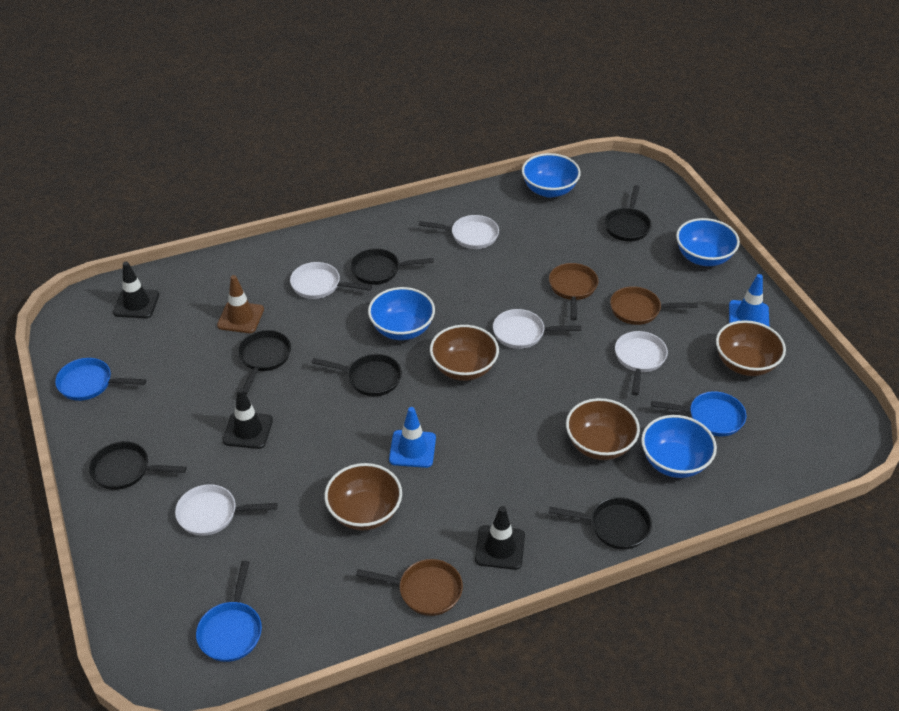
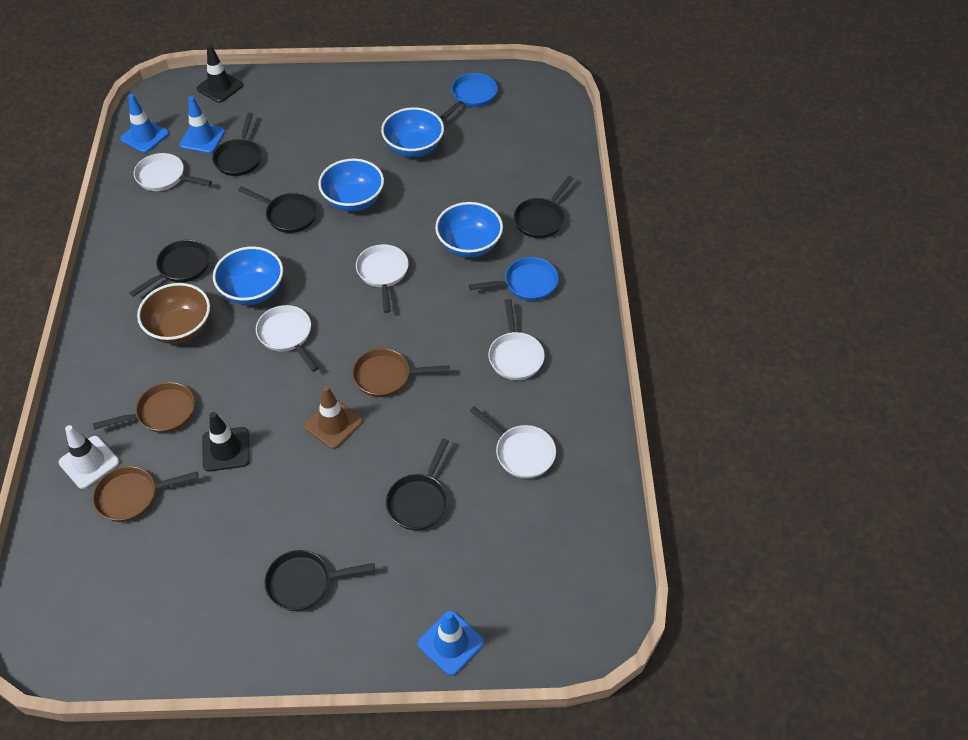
black traffic cone: 3 -> 2
blue pan: 3 -> 2
blue traffic cone: 2 -> 3
brown bowl: 4 -> 1
white traffic cone: 0 -> 1

